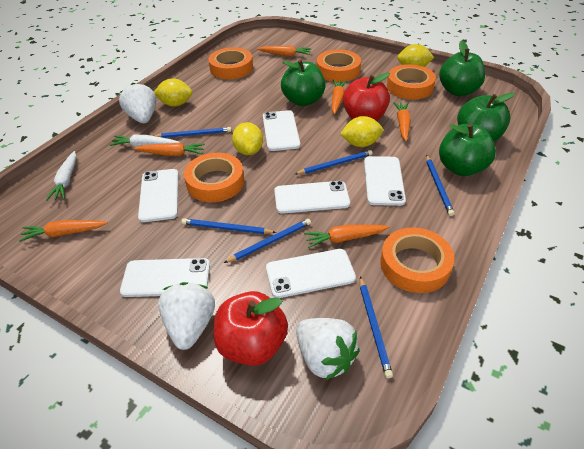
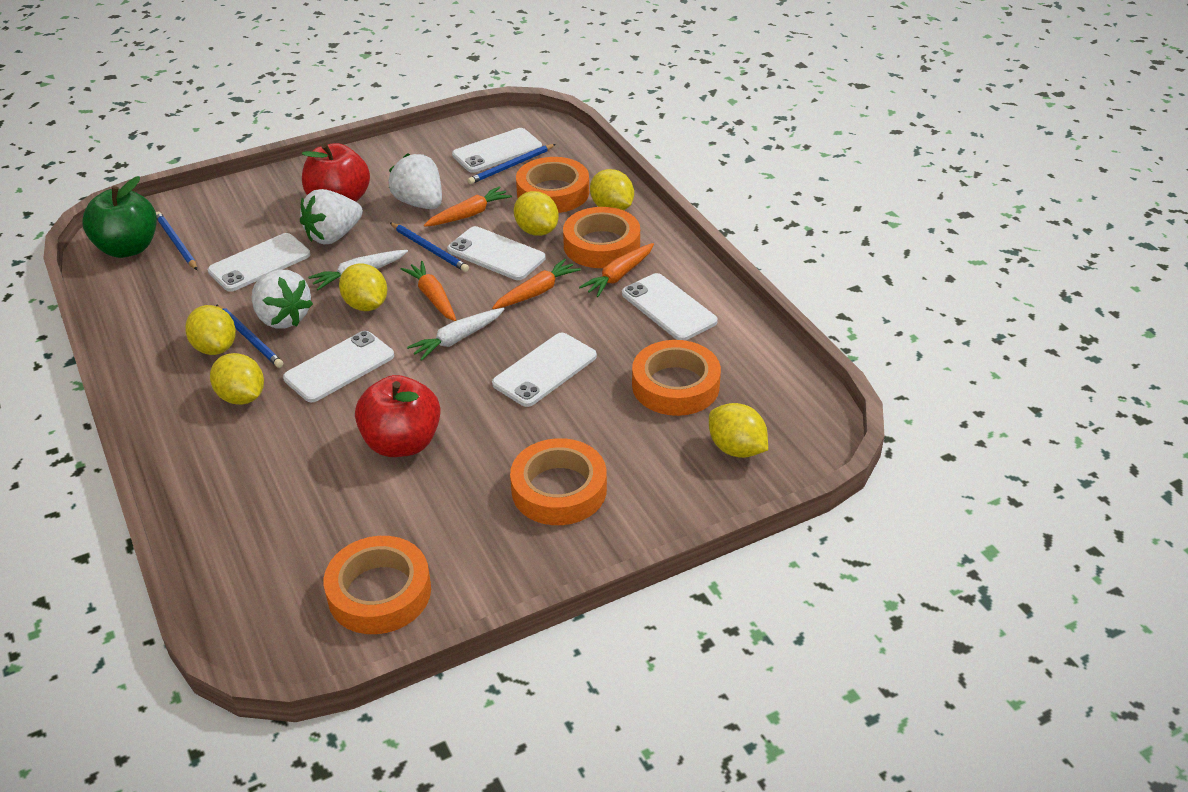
blue pencil: 6 -> 4
green apple: 4 -> 1
orange carrot: 6 -> 4
yellow lemon: 4 -> 6

